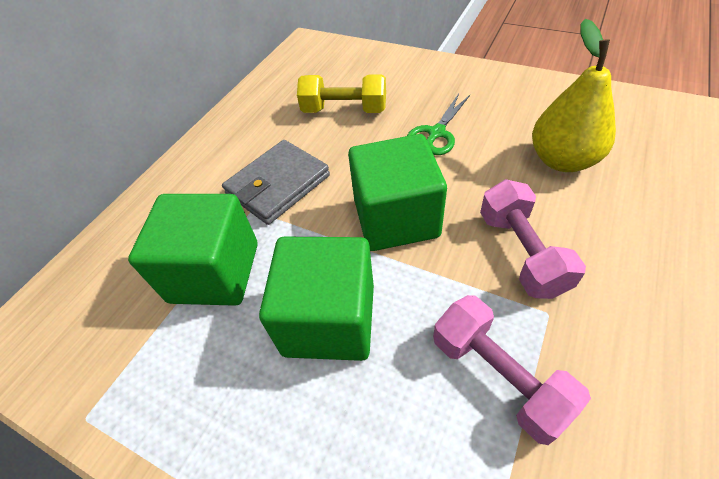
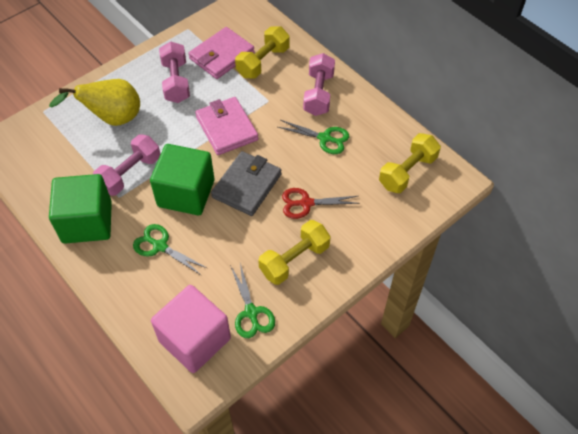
green cube: 3 -> 2
green scissors: 1 -> 3
pink cube: 0 -> 1
pink dumbbell: 2 -> 3
pink wallet: 0 -> 2
red scissors: 0 -> 1
yellow dumbbell: 1 -> 3

